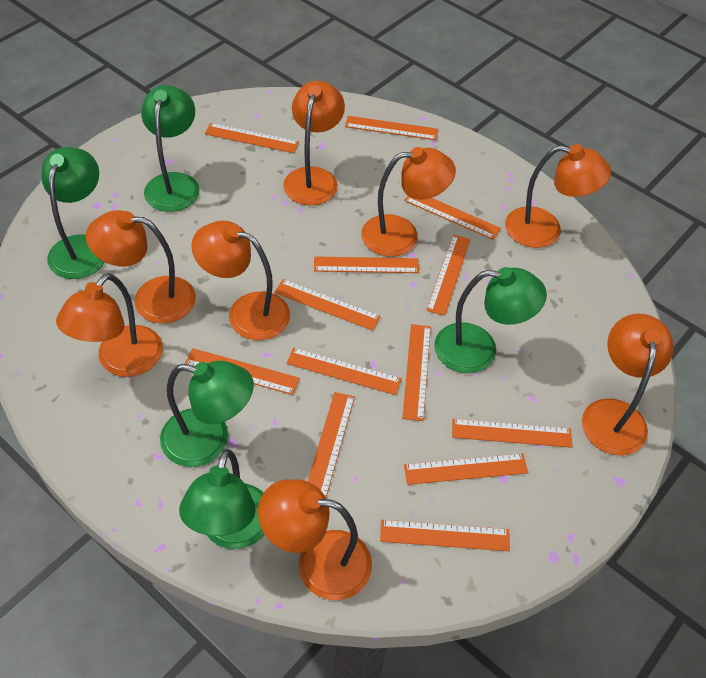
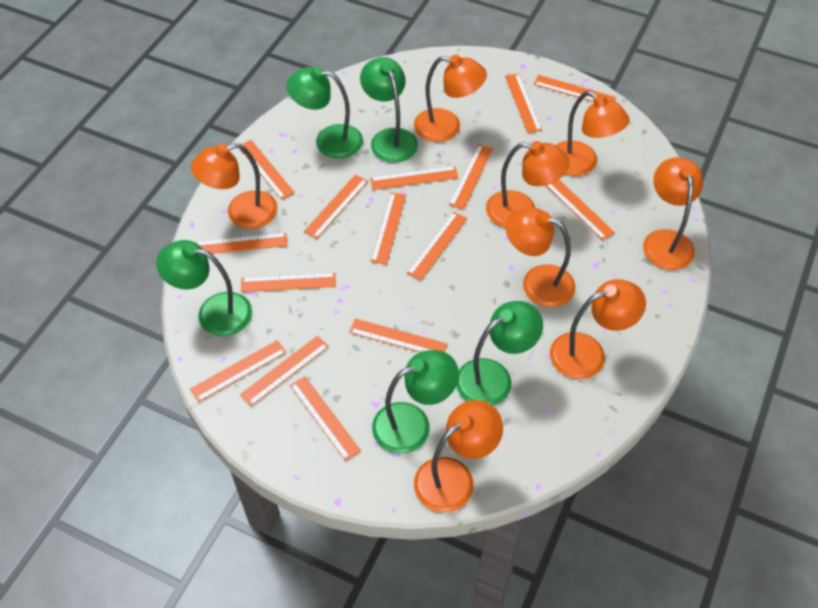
orange ruler: 13 -> 15

